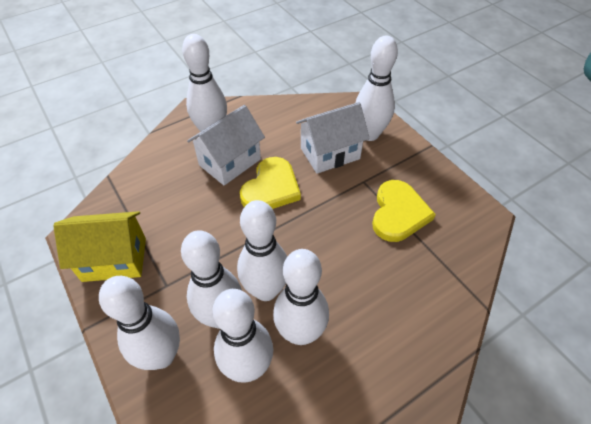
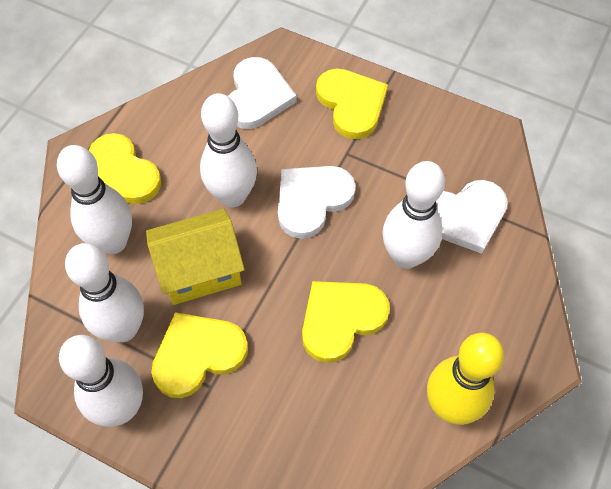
white bowling pin: 7 -> 5
white heart: 0 -> 3
white house: 2 -> 0
yellow bowling pin: 0 -> 1
yellow heart: 2 -> 4

